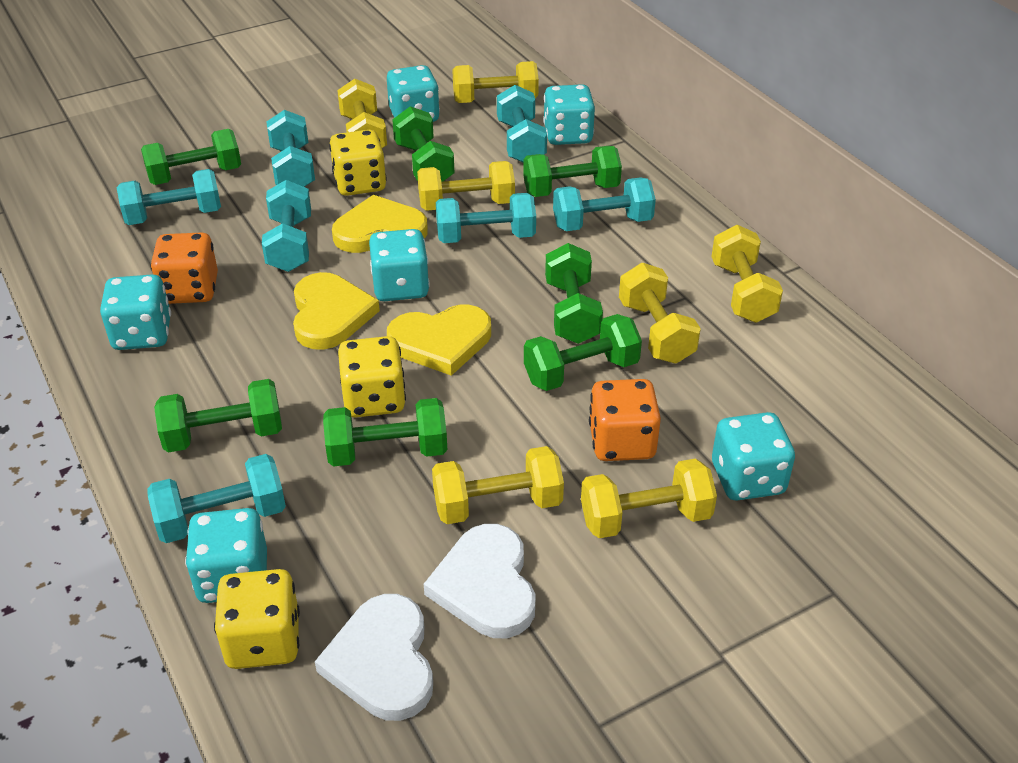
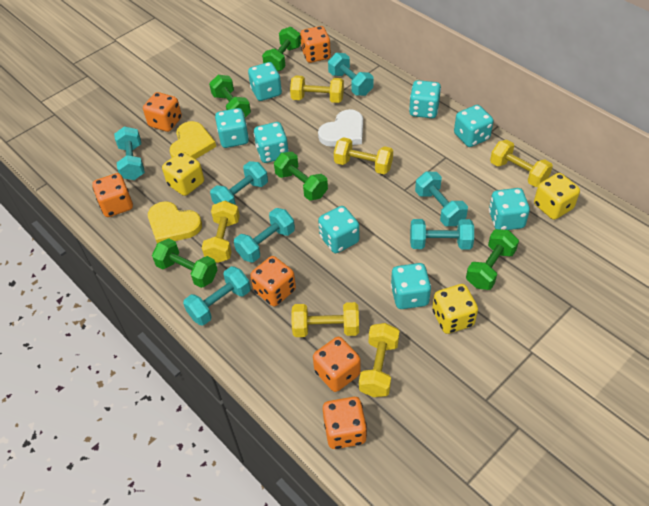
green dumbbell: 7 -> 5
orange dice: 2 -> 6
turquoise dice: 6 -> 8
white heart: 2 -> 1
yellow dumbbell: 7 -> 6
yellow heart: 3 -> 2

